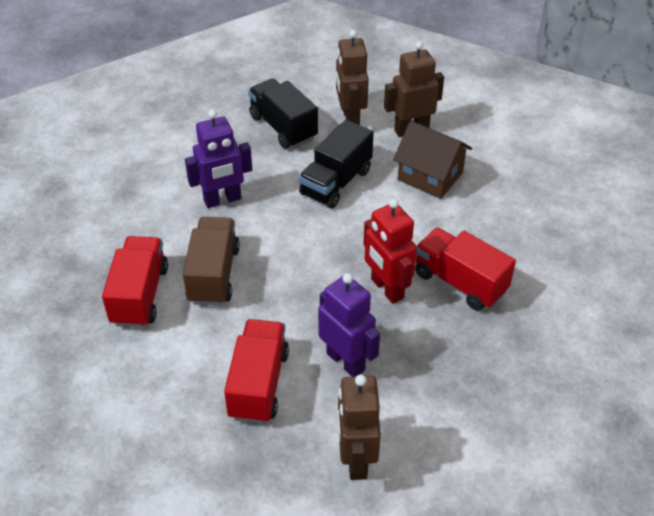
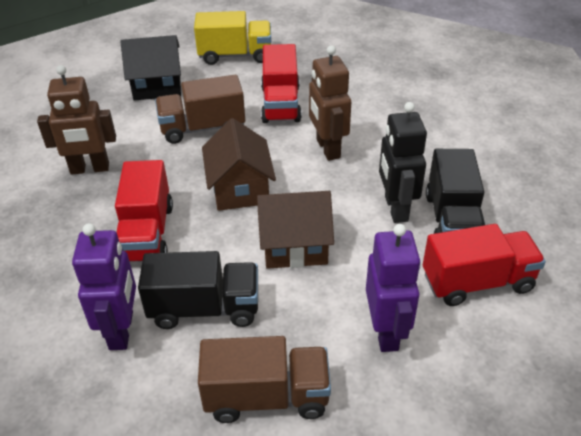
black house: 0 -> 1
black robot: 0 -> 1
brown house: 1 -> 2
brown robot: 3 -> 2
brown truck: 1 -> 2
red robot: 1 -> 0
yellow truck: 0 -> 1

